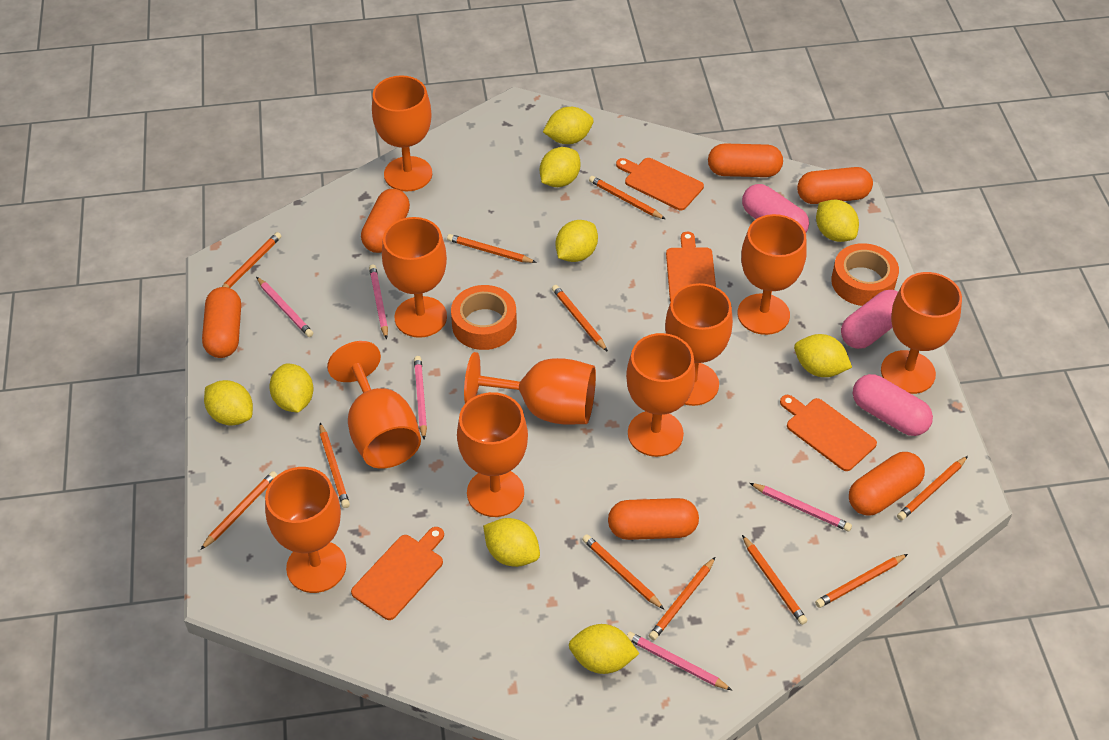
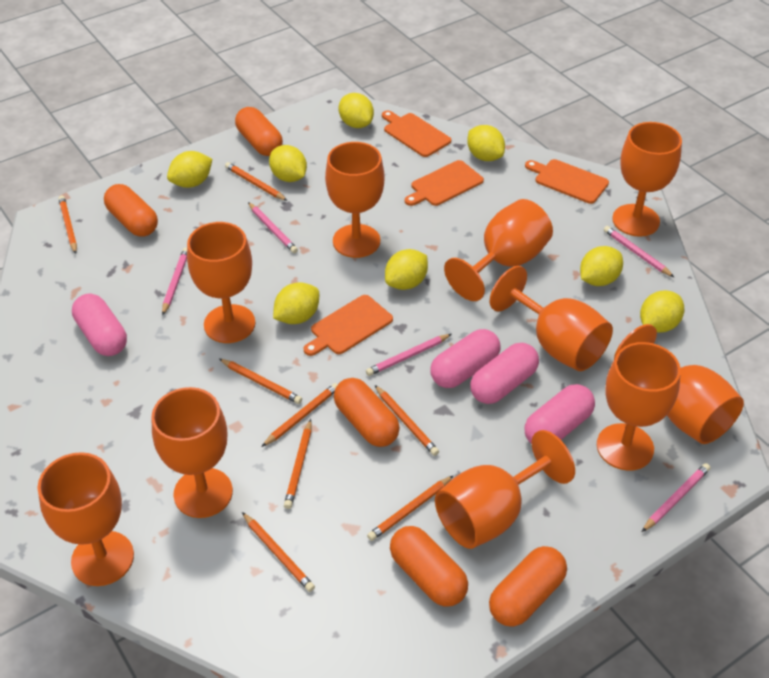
orange capsule: 6 -> 5
orange pencil: 11 -> 8
orange tape: 2 -> 0
pink capsule: 3 -> 4
yellow lemon: 9 -> 8

